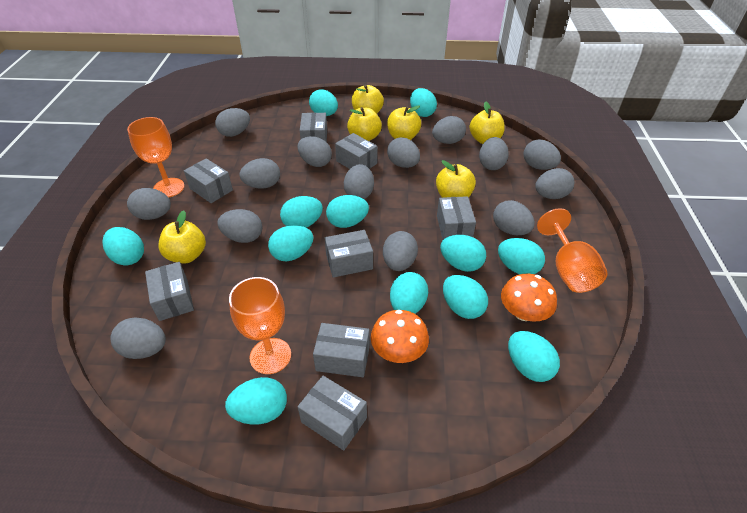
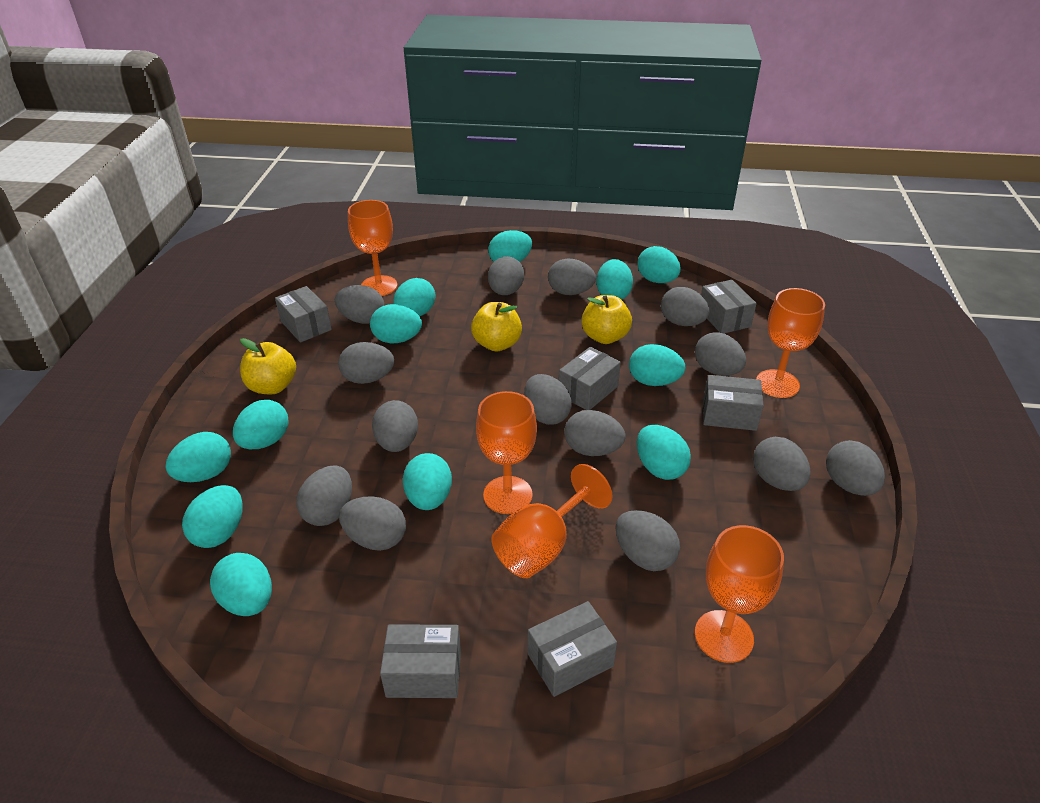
grey box: 8 -> 6
orange goblet: 3 -> 5
orange mushroom: 2 -> 0
yellow apple: 6 -> 3

